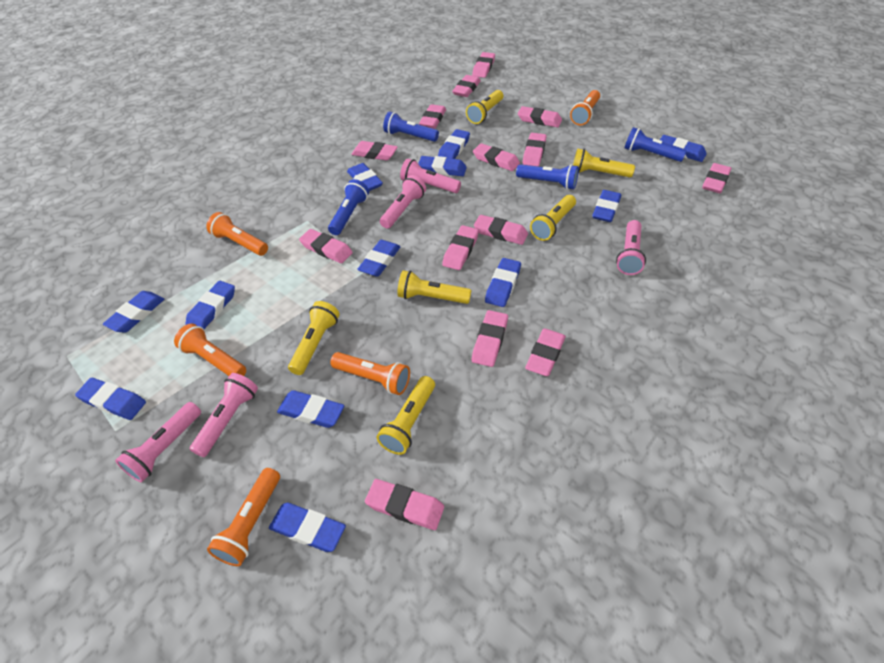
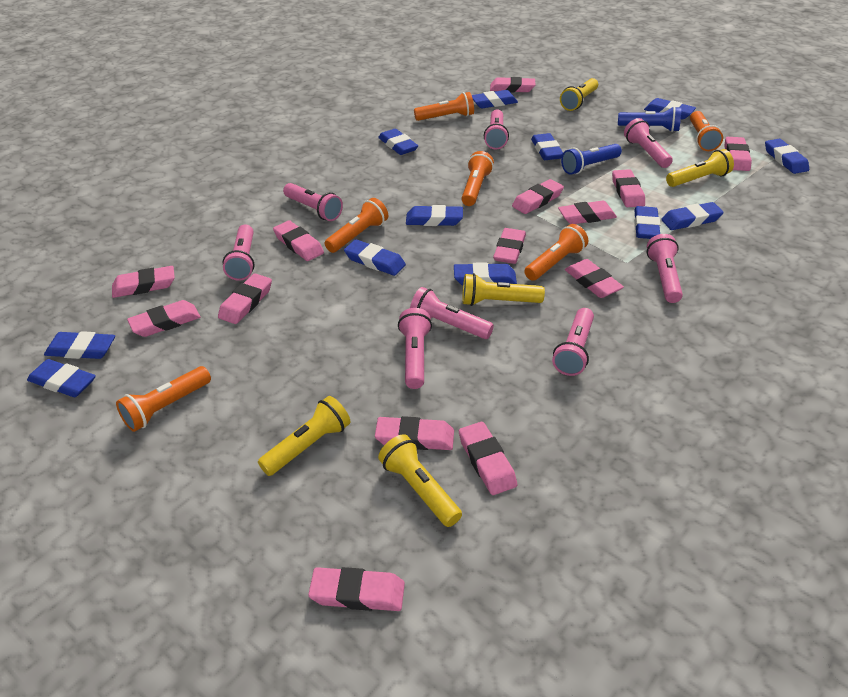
blue flashlight: 4 -> 2
orange flashlight: 5 -> 6
pink flashlight: 5 -> 8
yellow flashlight: 6 -> 5

